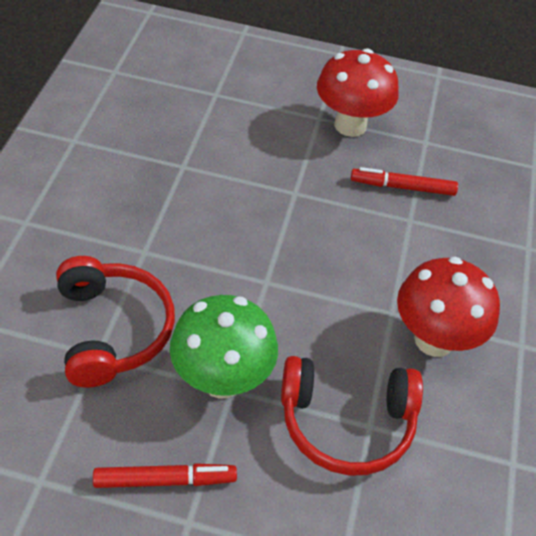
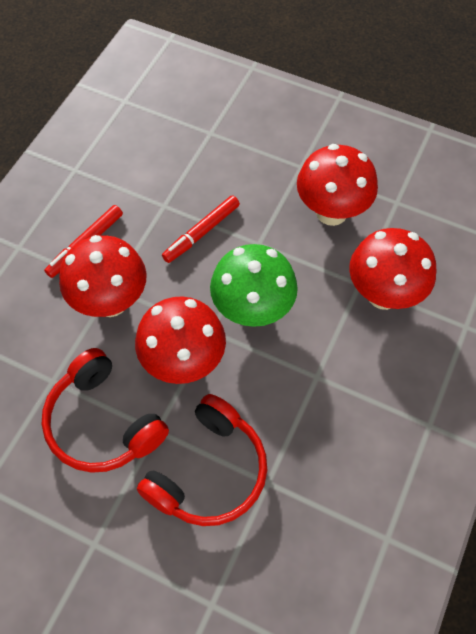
red mushroom: 2 -> 4

